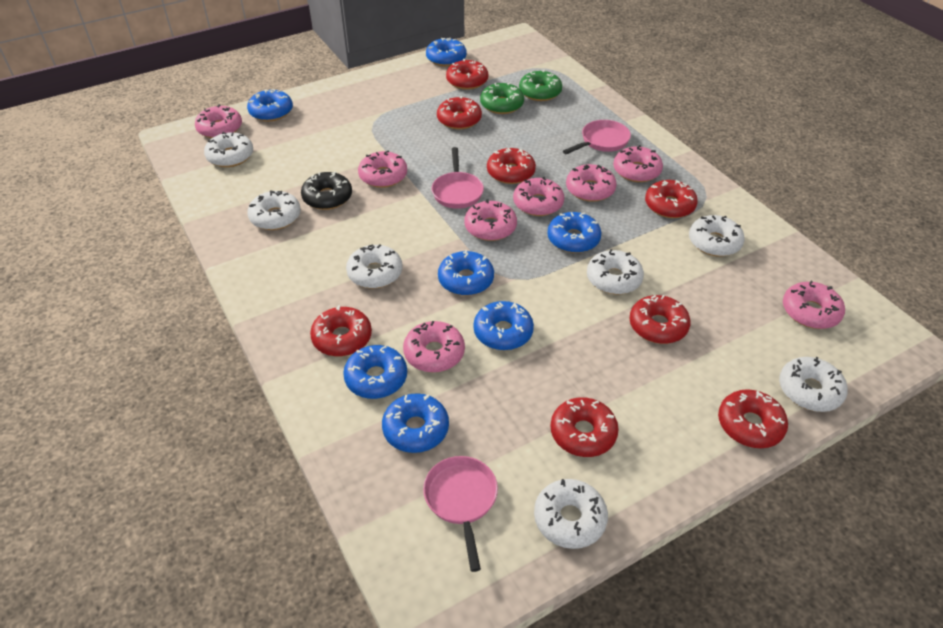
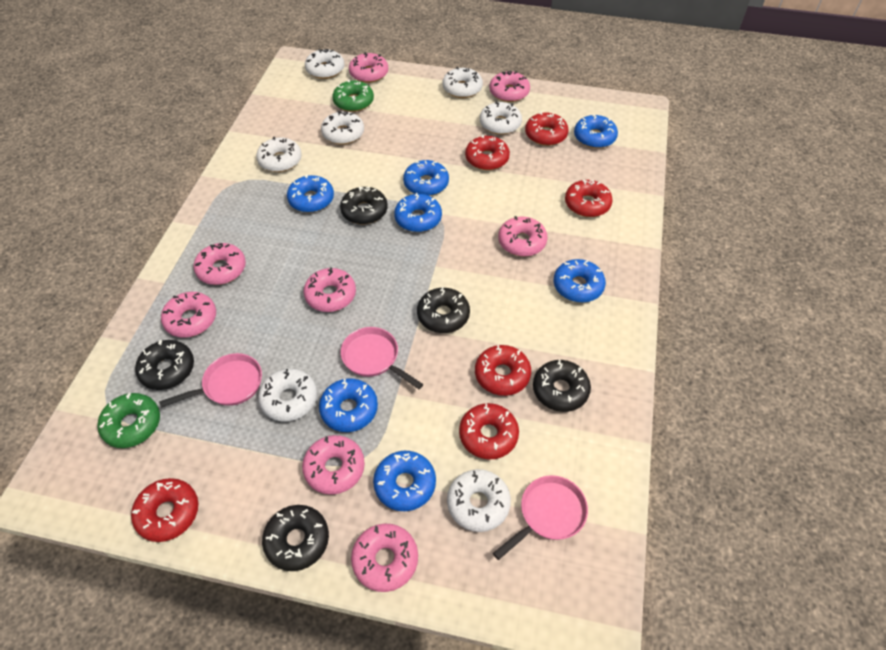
black donut: 1 -> 5
red donut: 8 -> 6

